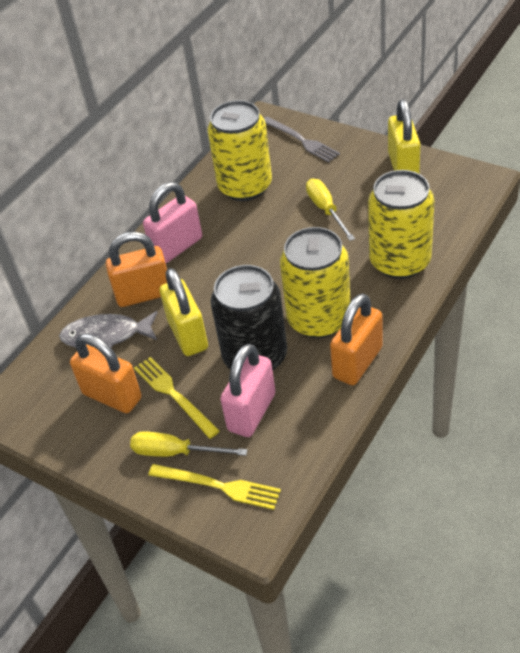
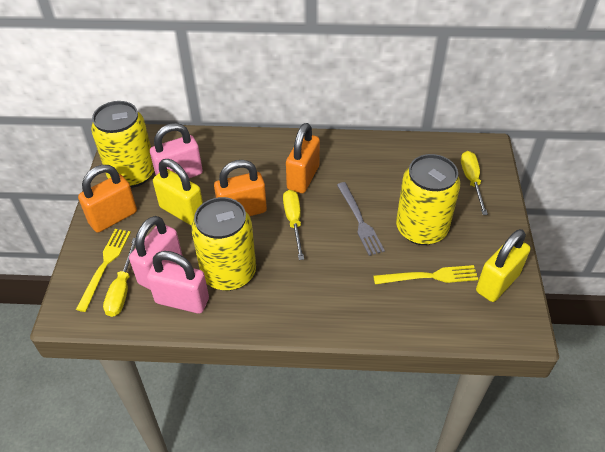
black can: 1 -> 0
grey fish: 1 -> 0
pink padlock: 2 -> 3
yellow screwdriver: 2 -> 3

